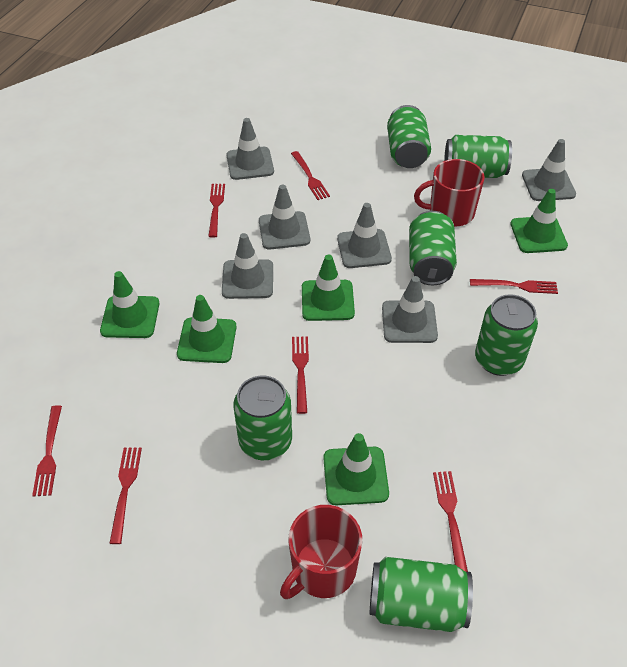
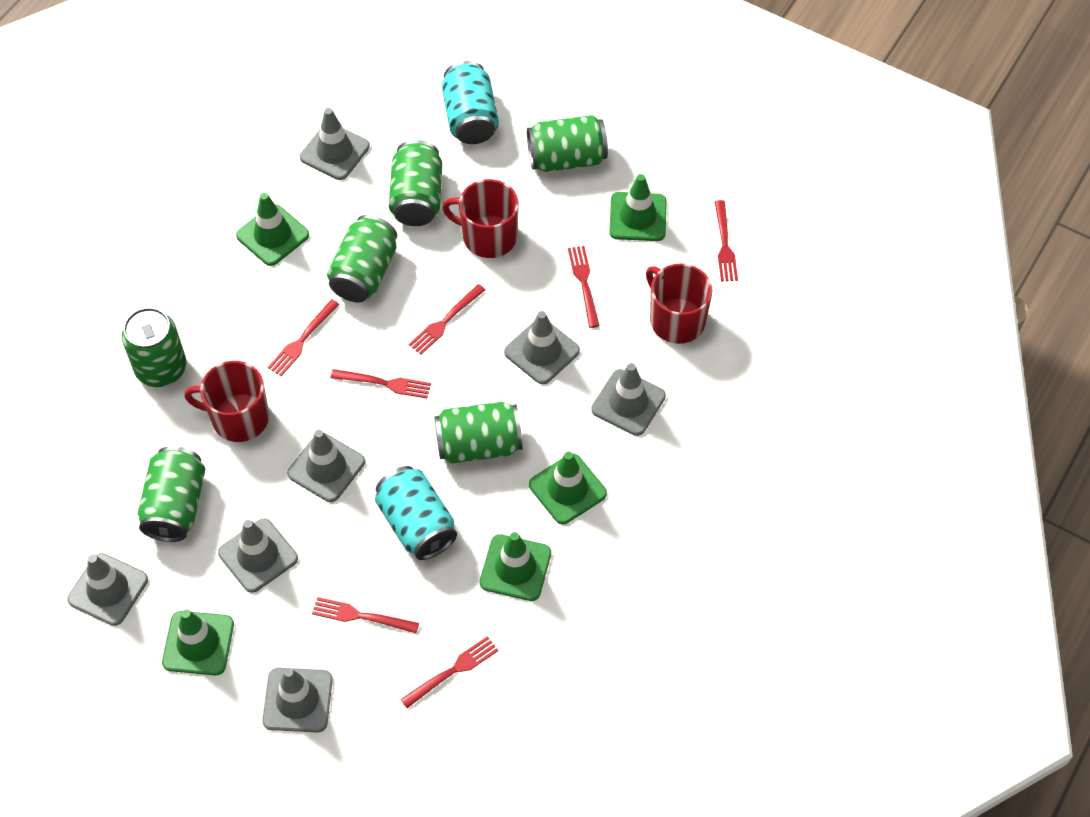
grey traffic cone: 6 -> 7
red mug: 2 -> 3
turquoise can: 0 -> 2

